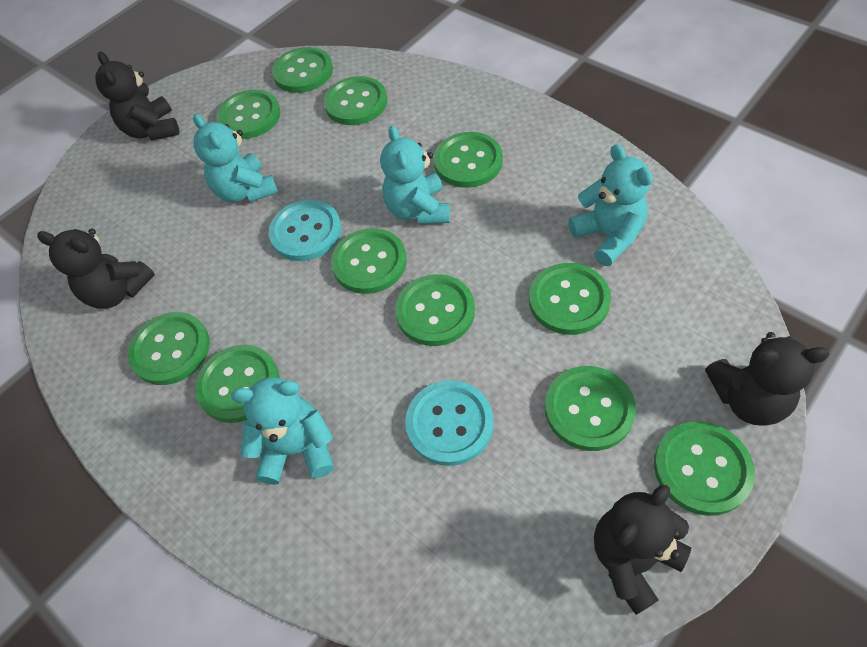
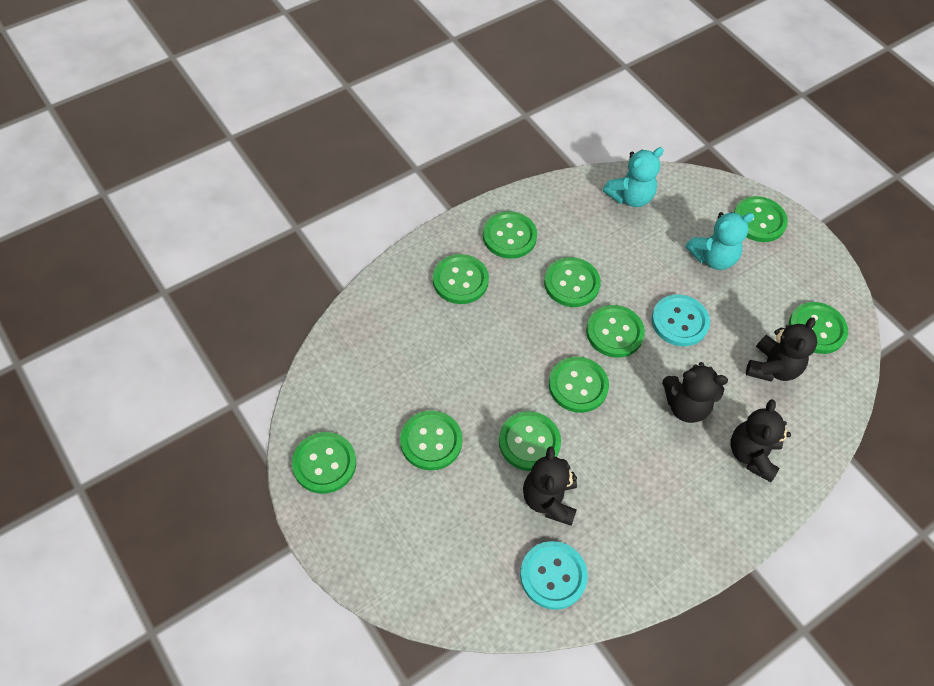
green button: 11 -> 10
turquoise teddy bear: 4 -> 2

